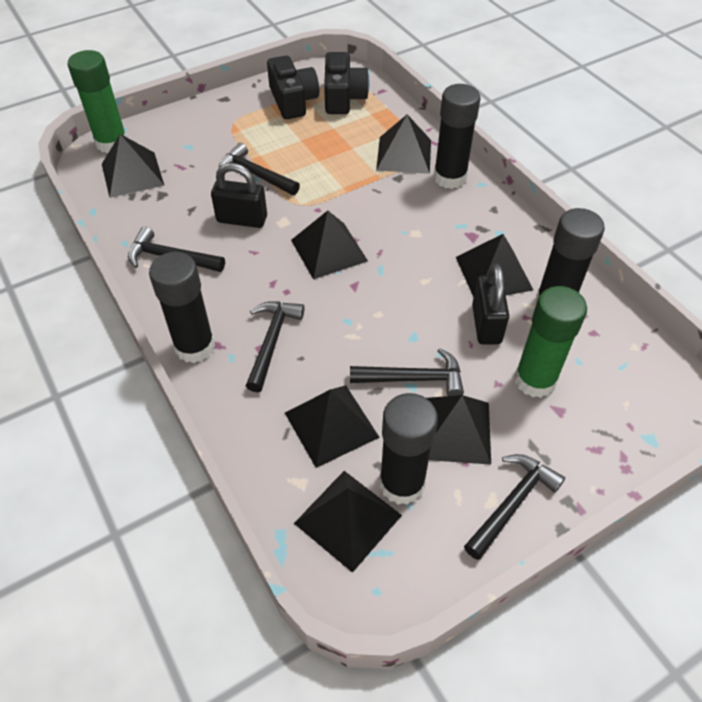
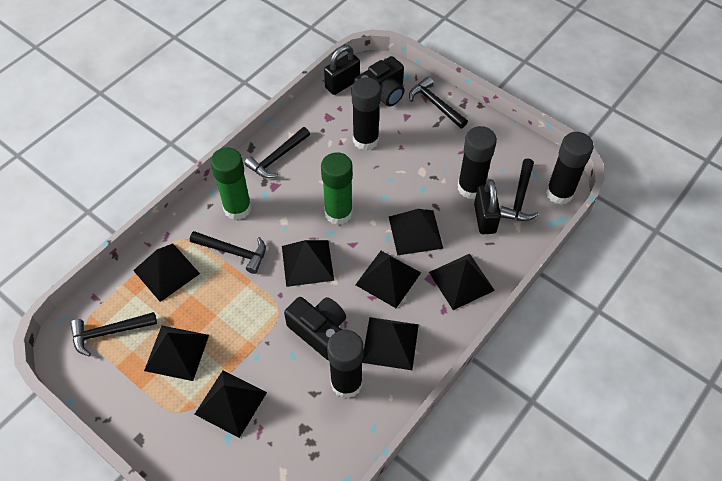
black pyramid: 7 -> 8

